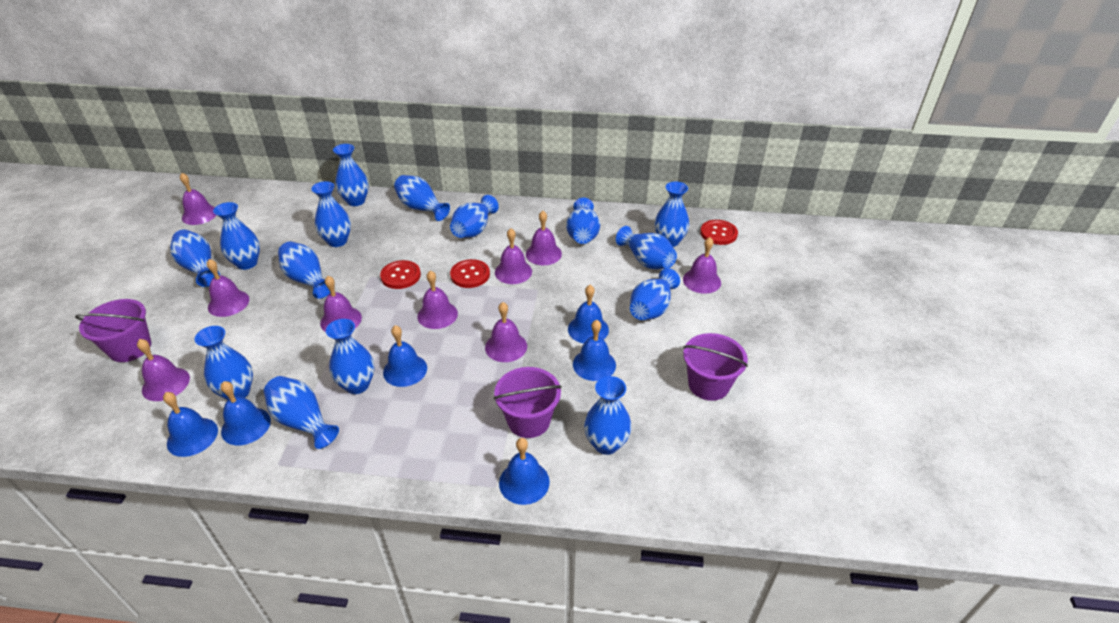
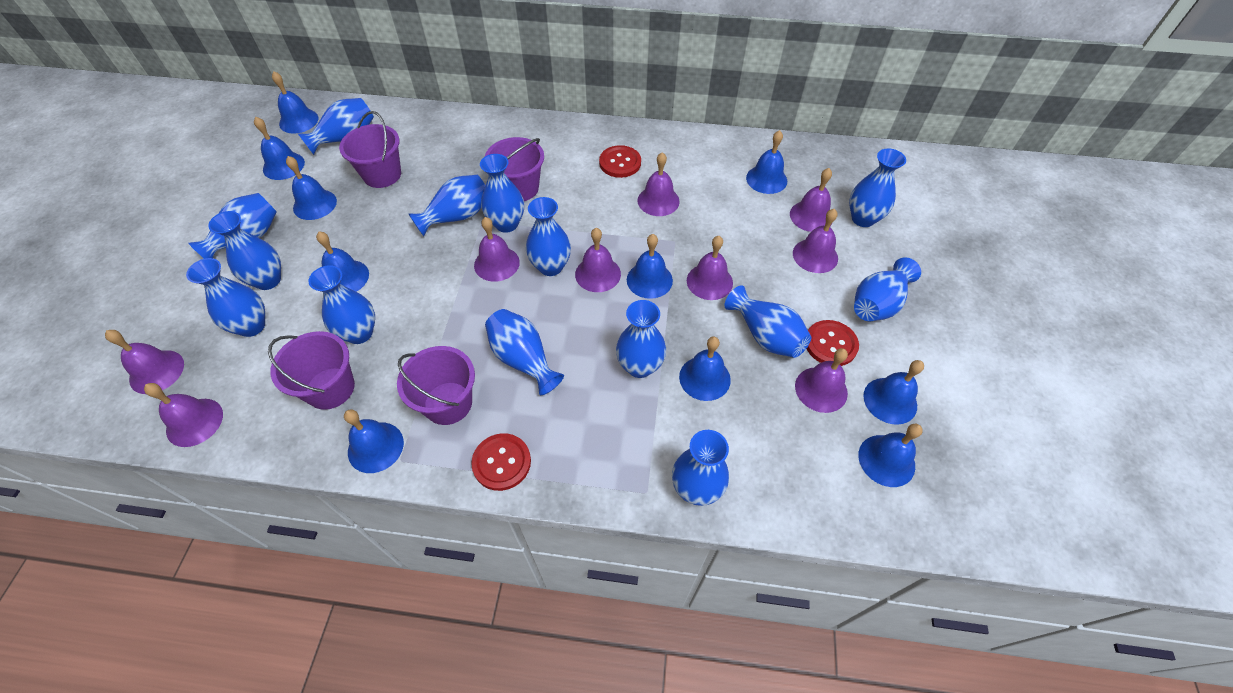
blue bell: 6 -> 10
blue vase: 15 -> 14
purple bucket: 3 -> 4

